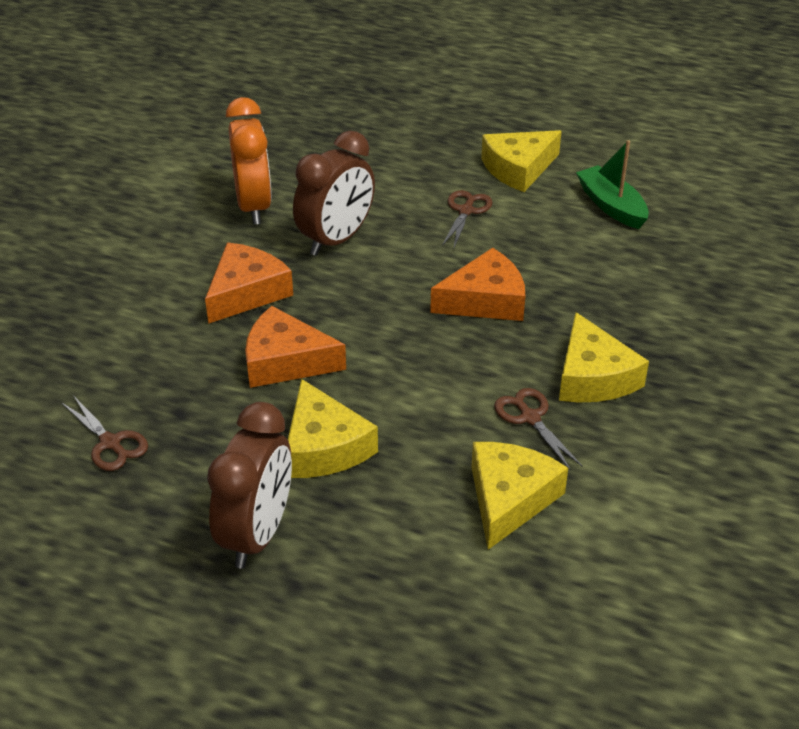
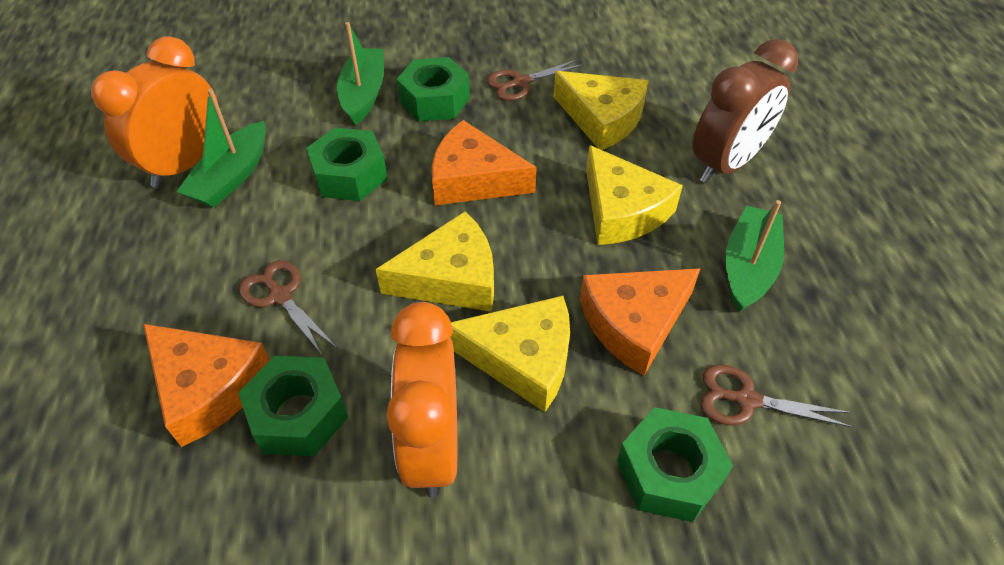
brown clock: 2 -> 1
green boat: 1 -> 3
green nut: 0 -> 4
orange clock: 1 -> 2

